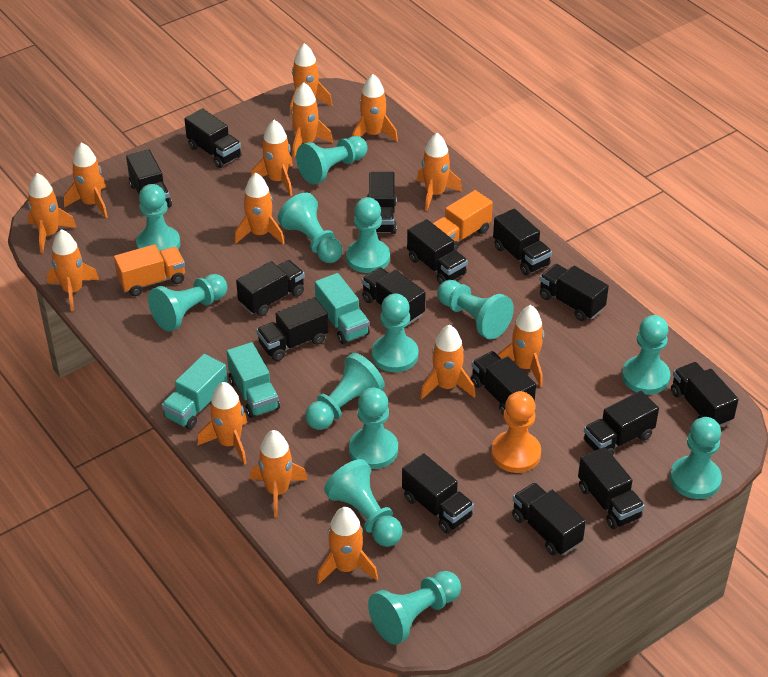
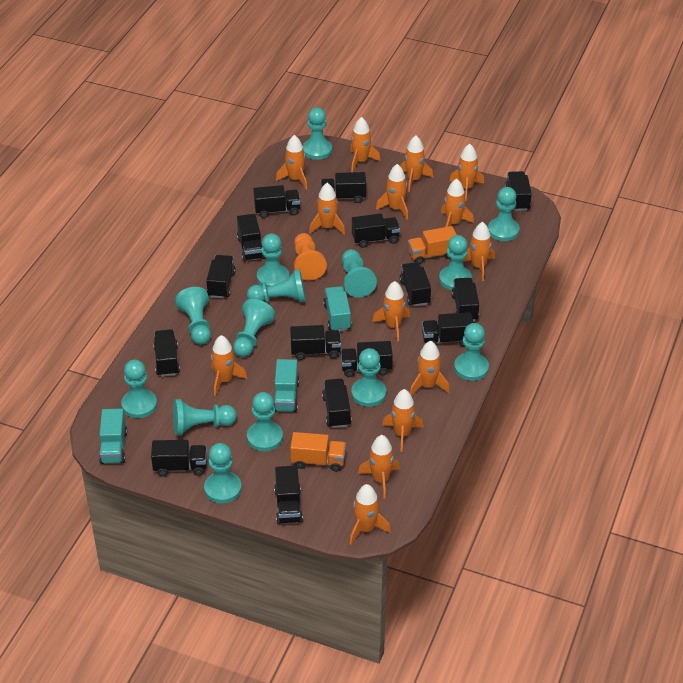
turquoise pawn: 13 -> 14

